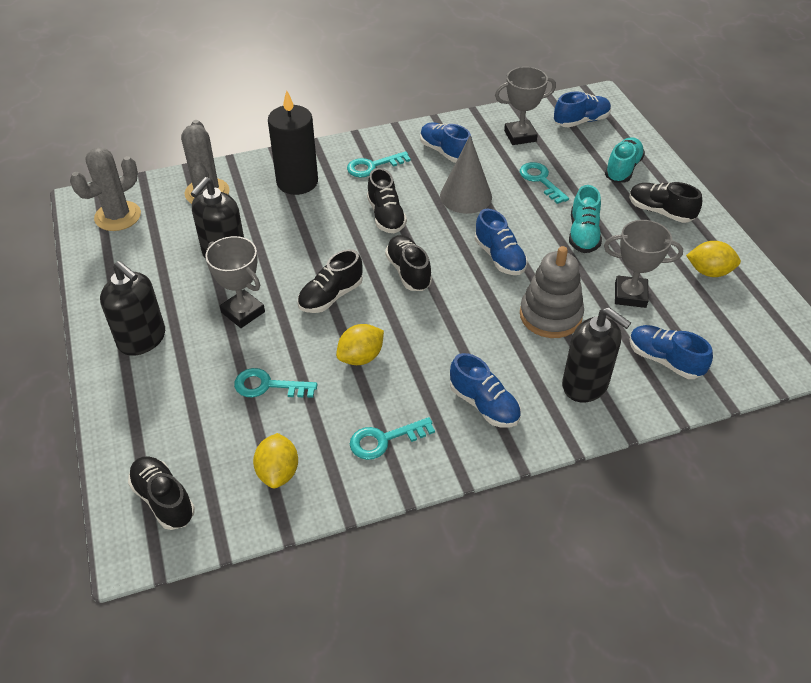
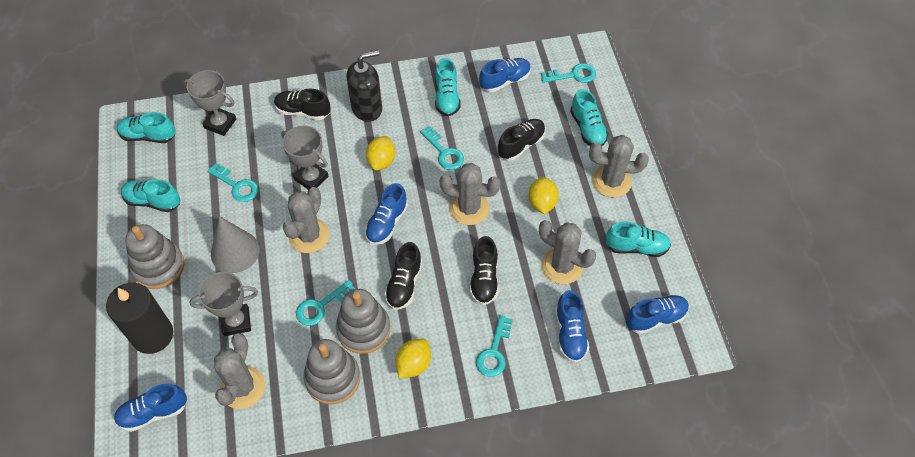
black shoe: 5 -> 4
black soap dispenser: 3 -> 1
grey cactus: 2 -> 5
grey stacking toy: 1 -> 3
turquoise key: 4 -> 5
turquoise shoe: 2 -> 5

